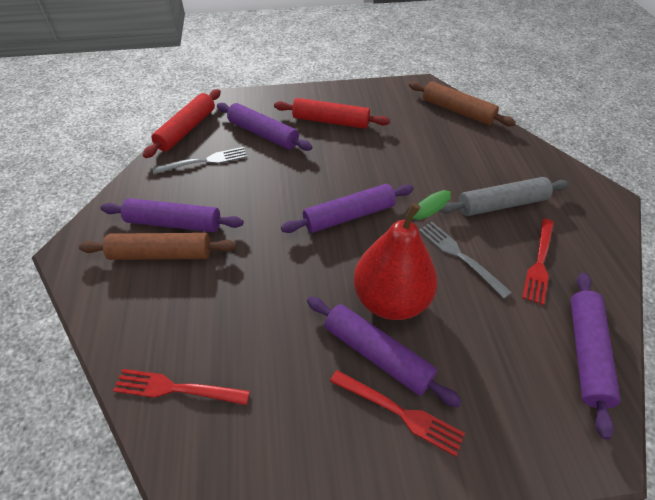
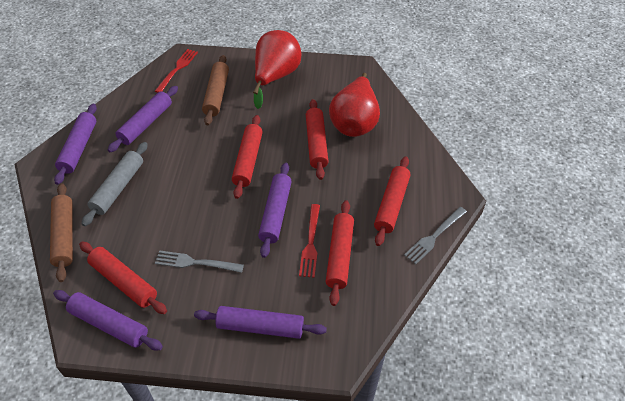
red fork: 3 -> 2
red pear: 1 -> 2
red rolling pin: 2 -> 5

